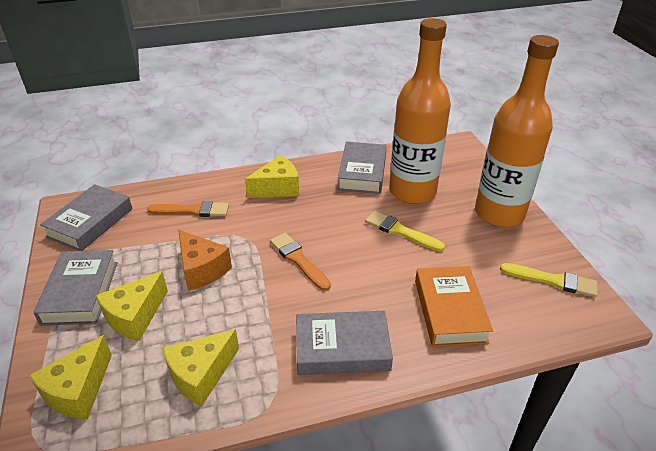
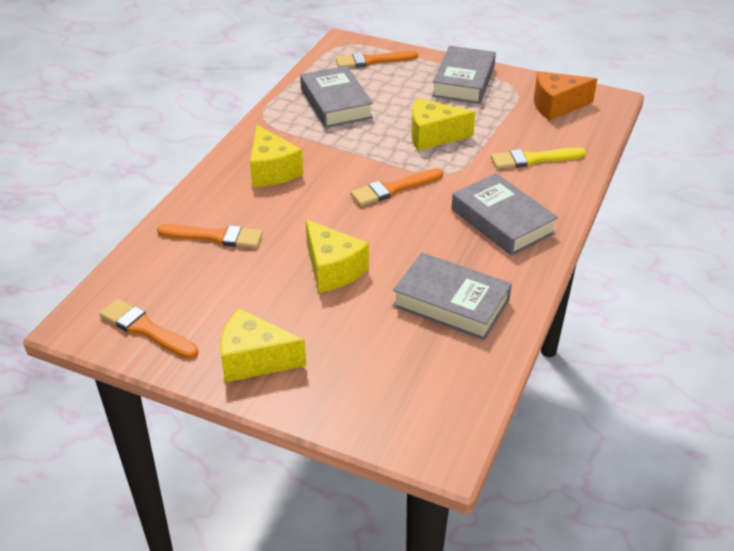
orange book: 1 -> 0
orange bottle: 2 -> 0
orange brush: 2 -> 4
yellow brush: 2 -> 1

